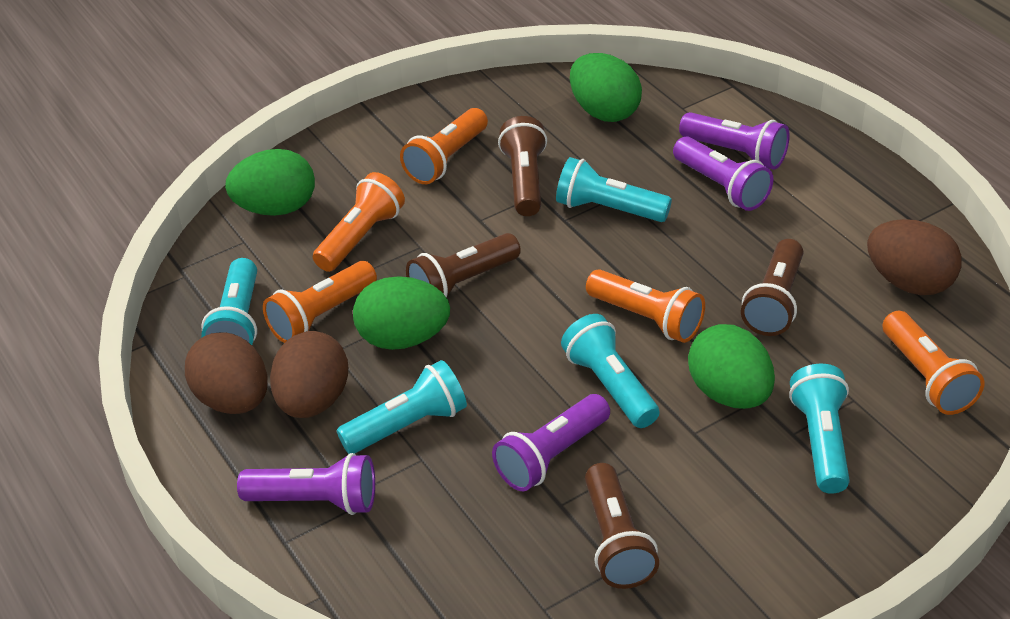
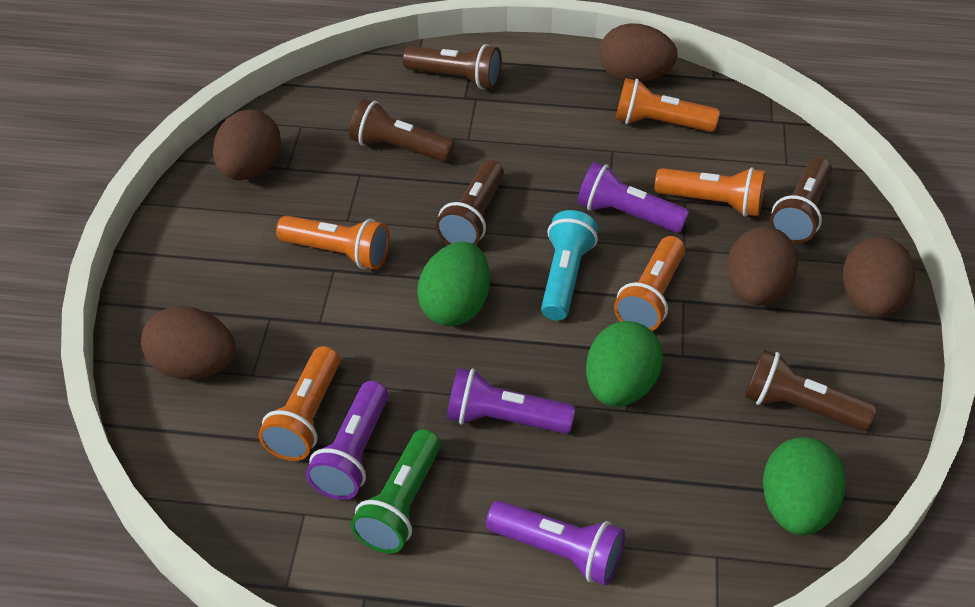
brown egg: 3 -> 5
brown flashlight: 4 -> 5
green egg: 4 -> 3
green flashlight: 0 -> 1
turquoise flashlight: 5 -> 1

